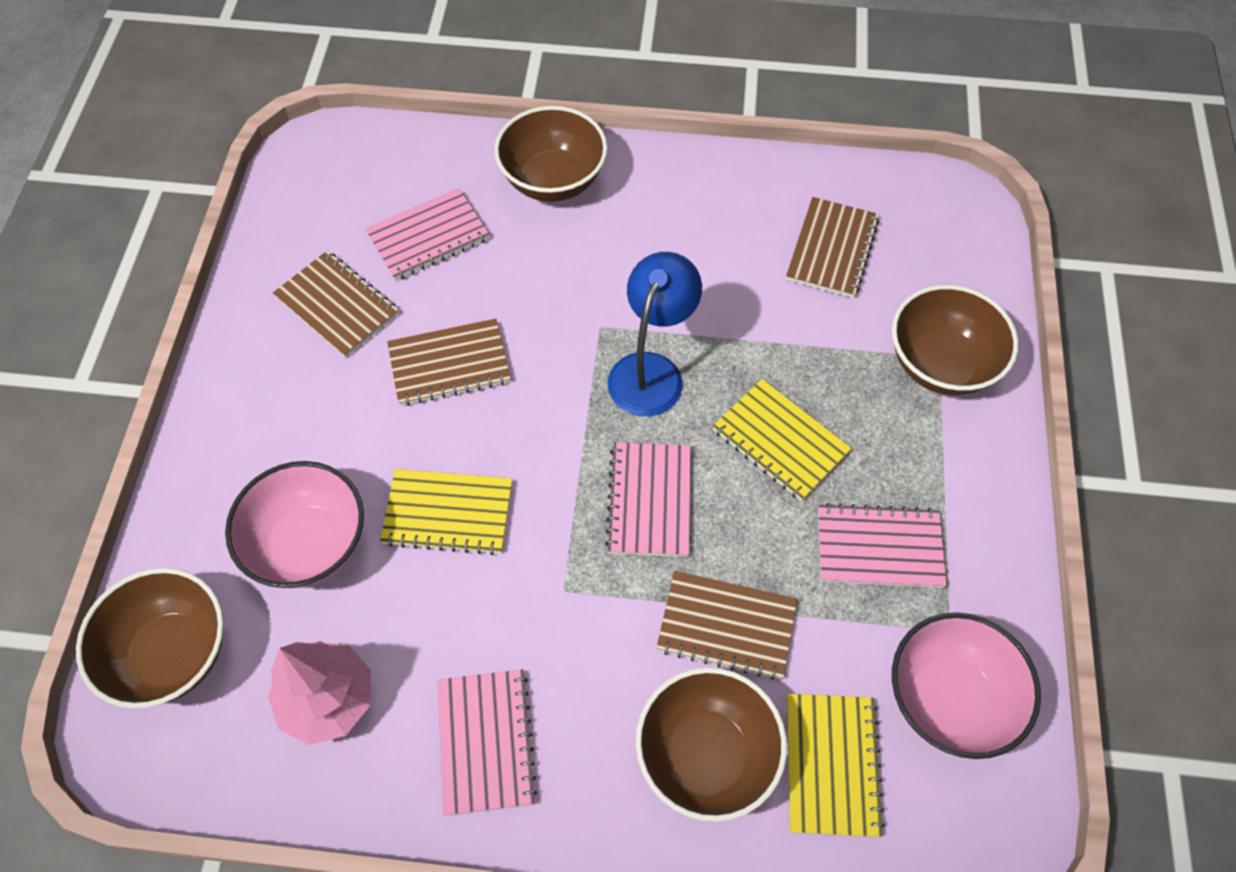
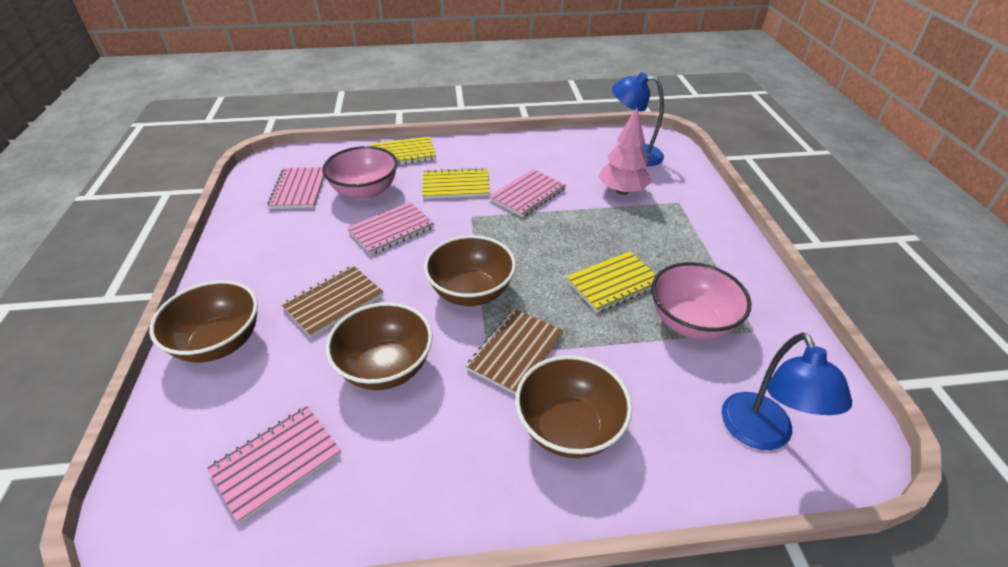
blue lamp: 1 -> 2
brown notebook: 4 -> 2

